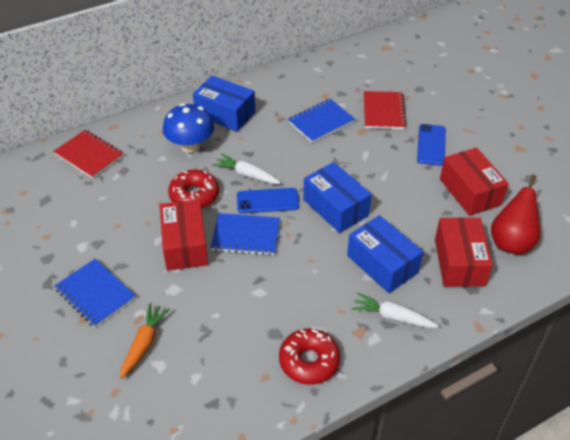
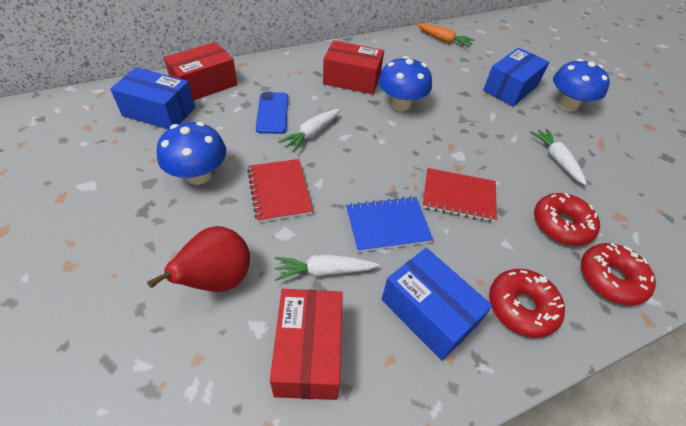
blue mushroom: 1 -> 3
blue notebook: 3 -> 1
blue phone: 2 -> 1
red donut: 2 -> 3
white carrot: 2 -> 3

